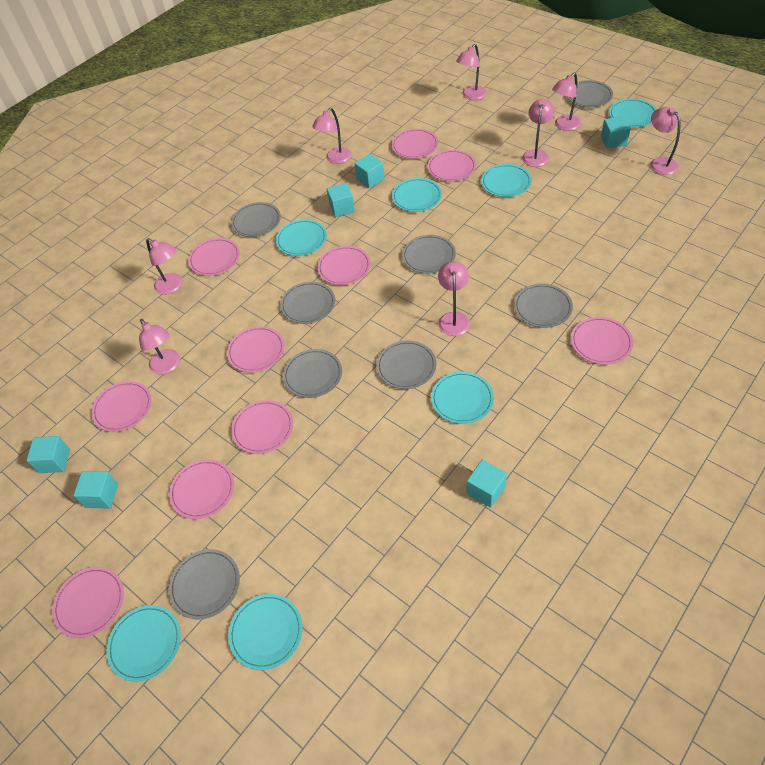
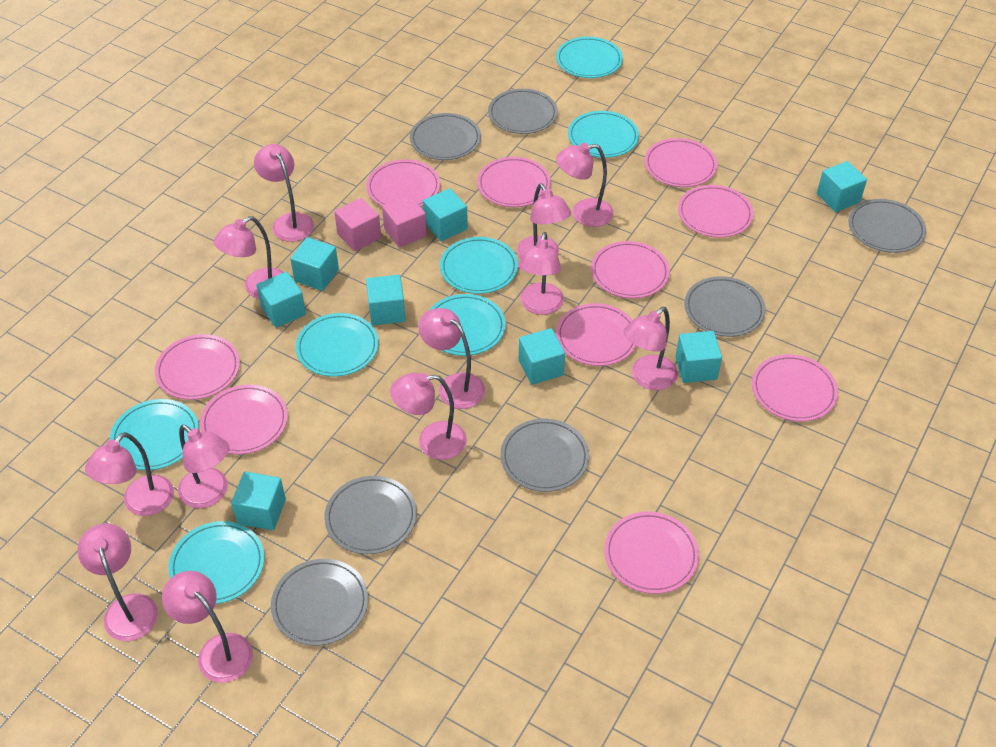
grey plate: 8 -> 7
pink cube: 0 -> 2
pink lamp: 8 -> 12
turquoise cube: 6 -> 8

